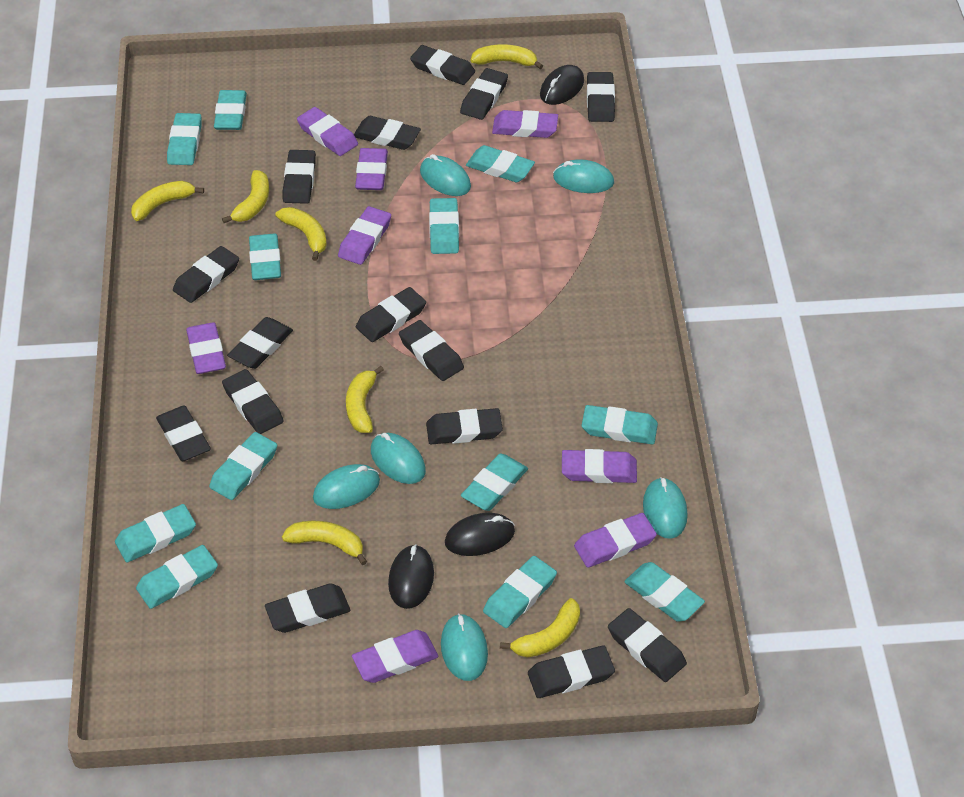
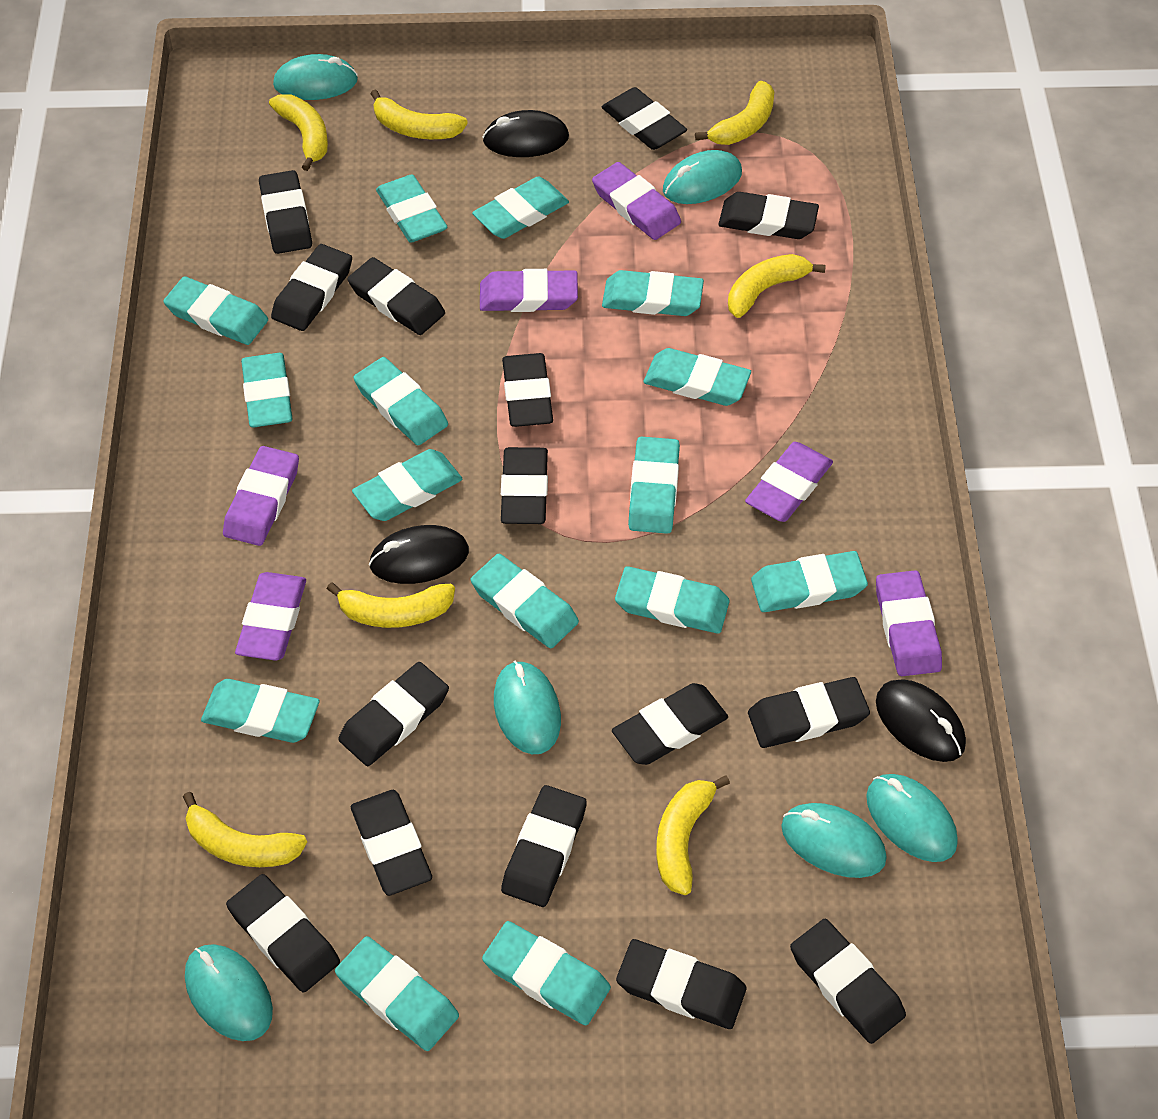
purple eraser: 8 -> 6
turquoise eraser: 12 -> 15

